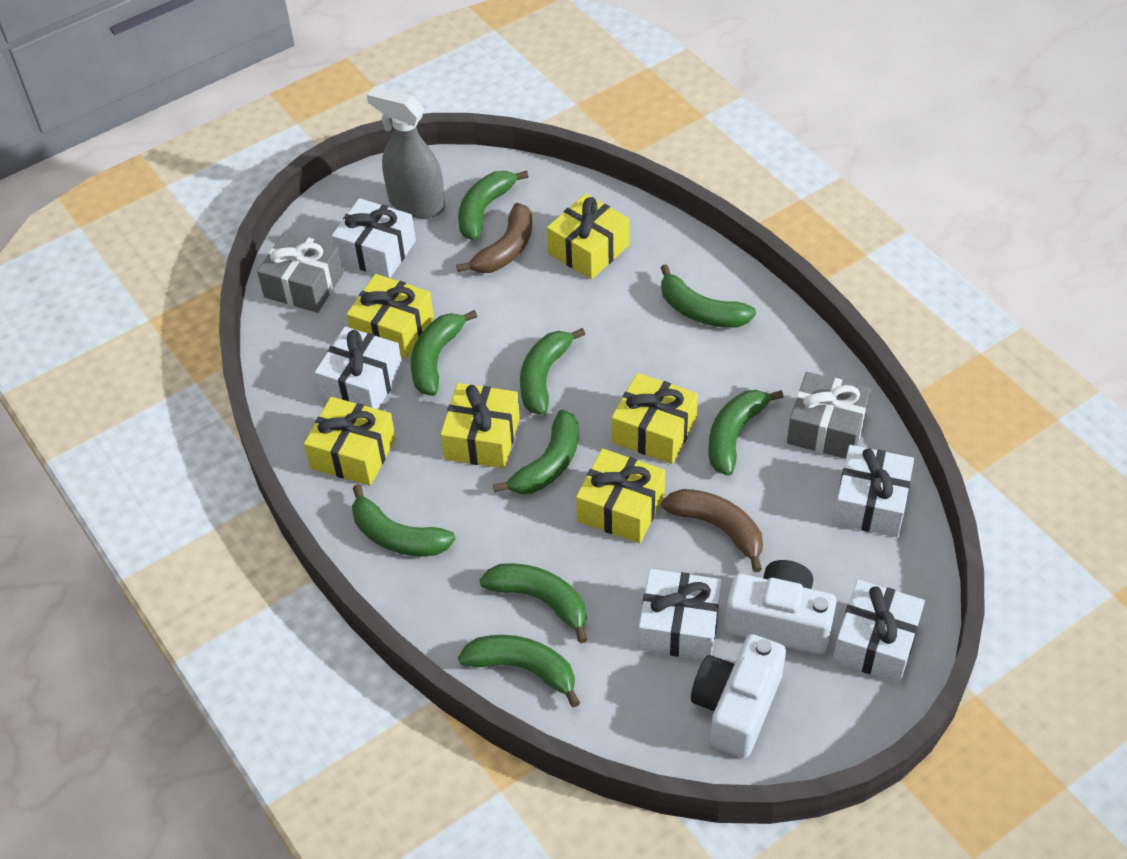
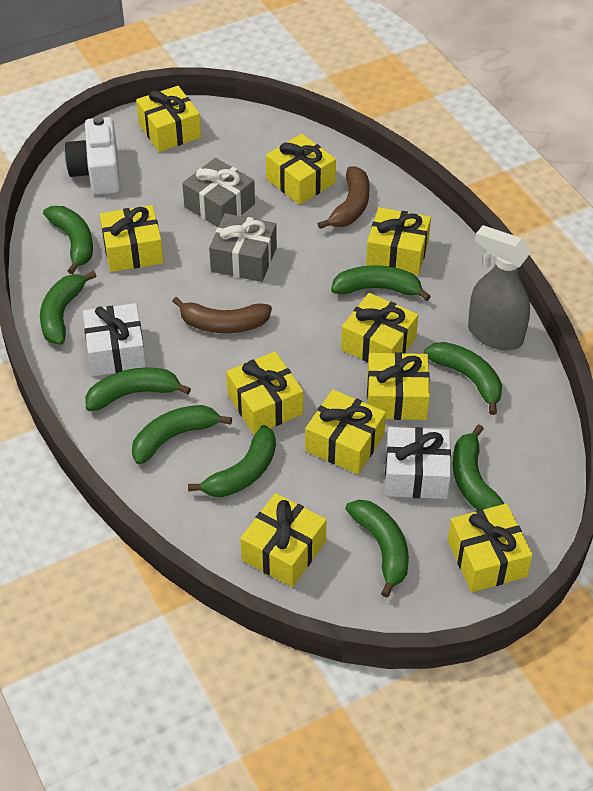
white camera: 2 -> 1
white gift: 5 -> 2
yellow gift: 6 -> 10

